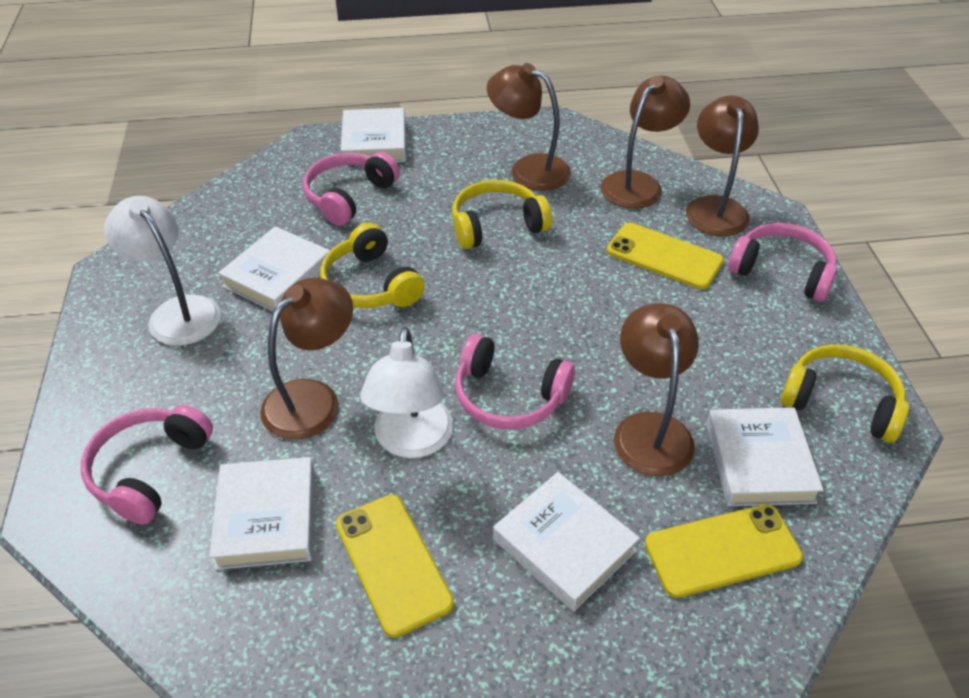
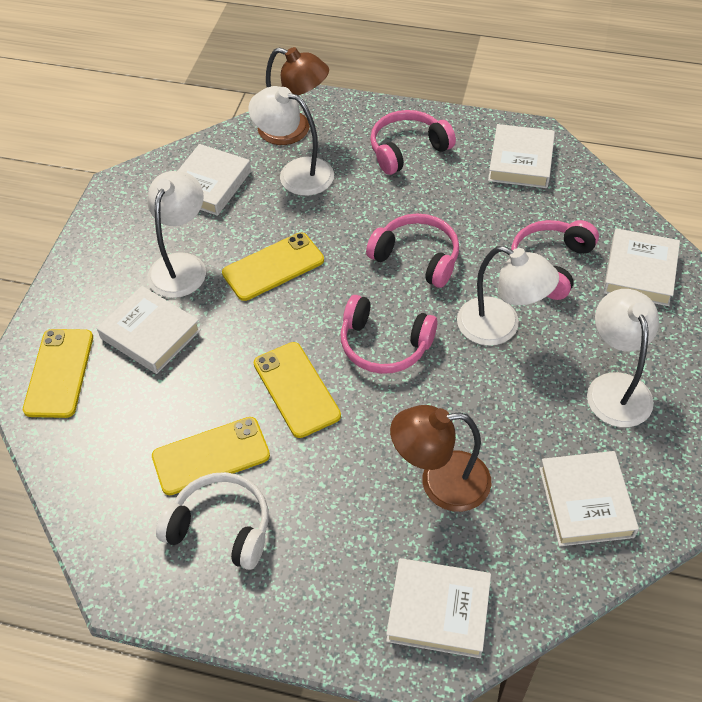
brown lamp: 5 -> 2
white book: 5 -> 6
white headphones: 0 -> 1
white lamp: 2 -> 4
yellow headphones: 3 -> 0
yellow phone: 3 -> 4

